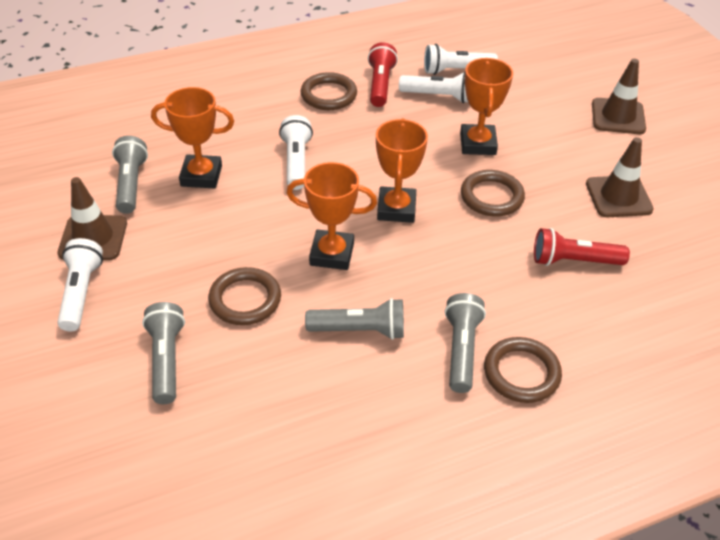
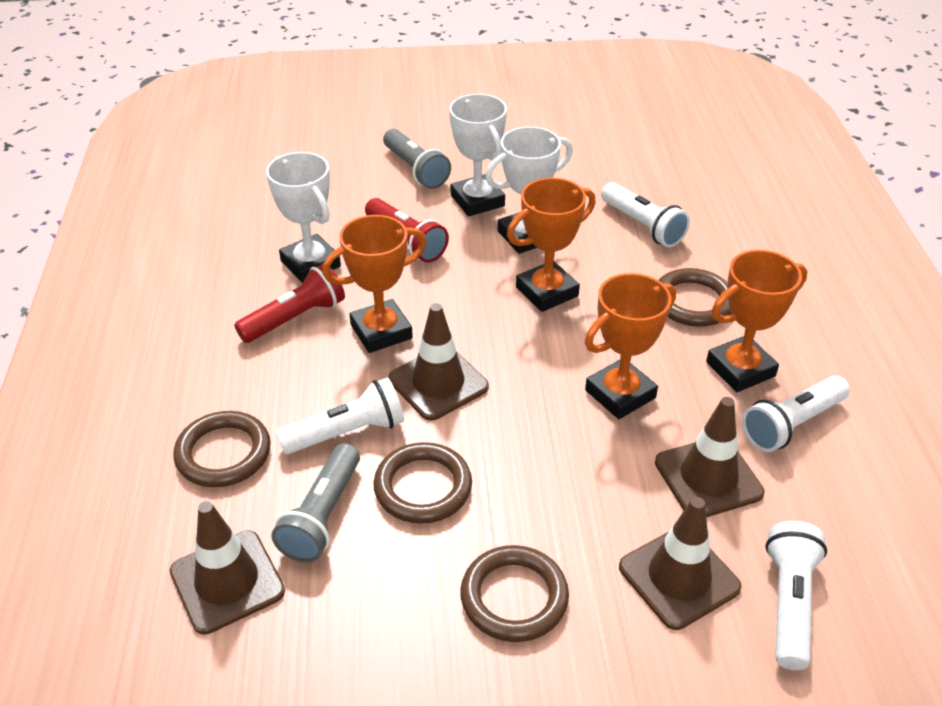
brown traffic cone: 3 -> 4
grey flashlight: 4 -> 2
white trophy: 0 -> 3

